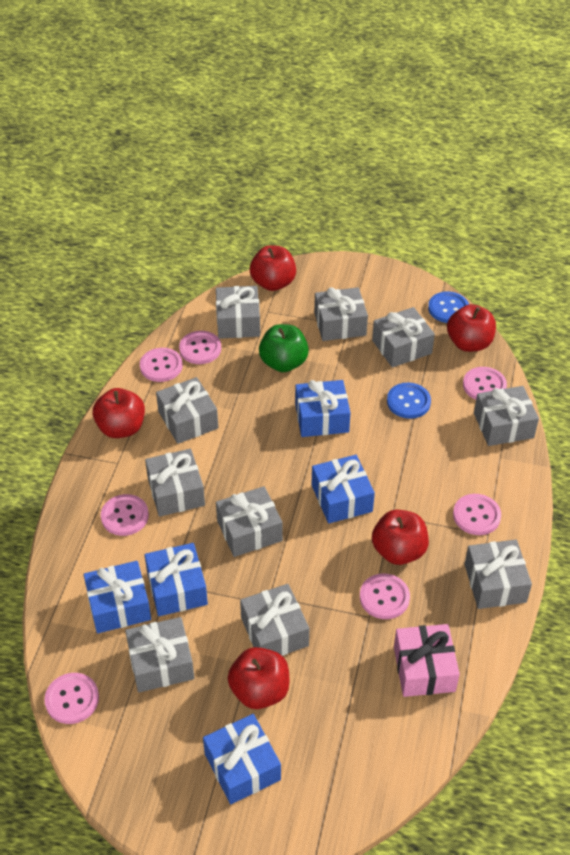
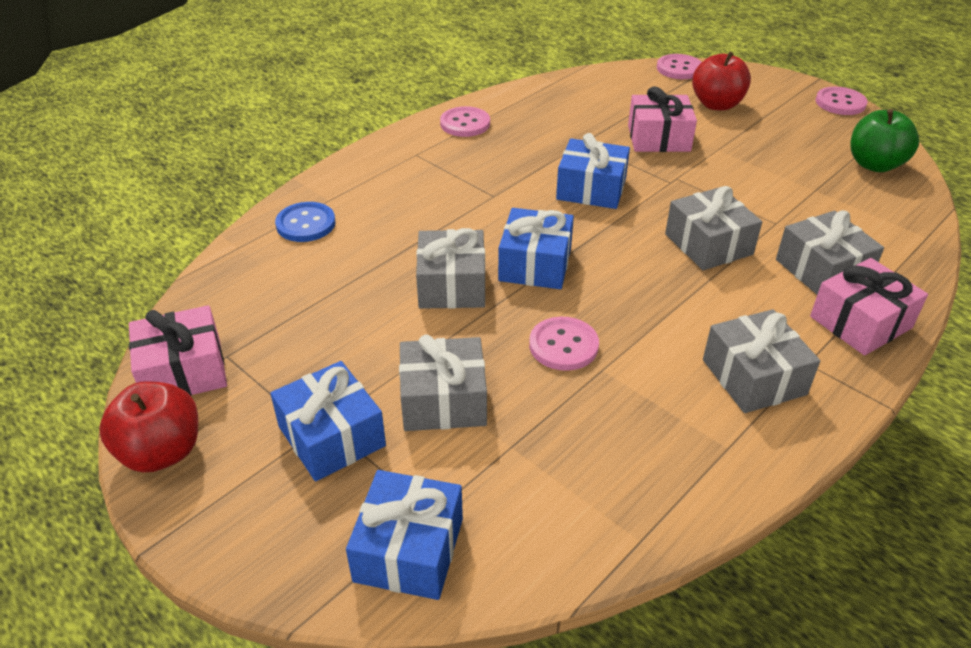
blue button: 2 -> 1
blue gift: 5 -> 4
grey gift: 10 -> 5
pink button: 7 -> 4
pink gift: 1 -> 3
red apple: 5 -> 2

